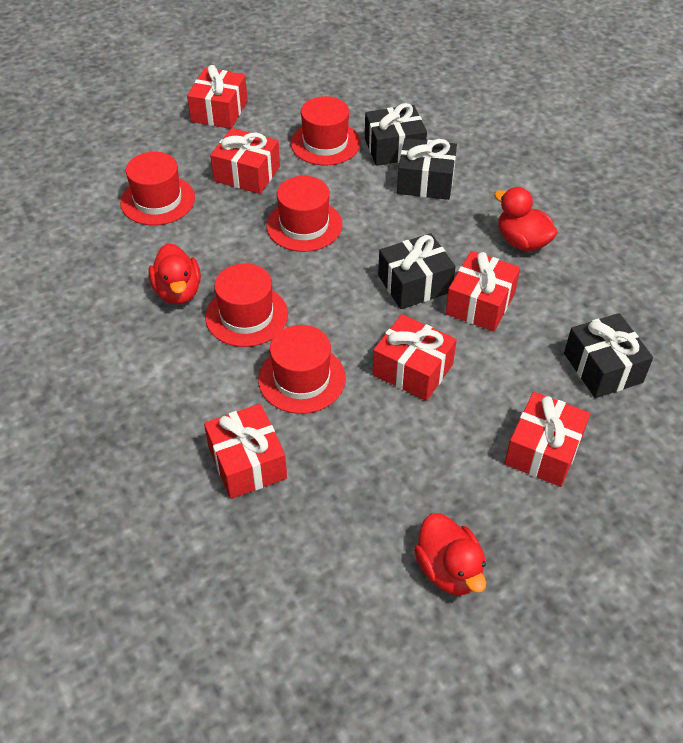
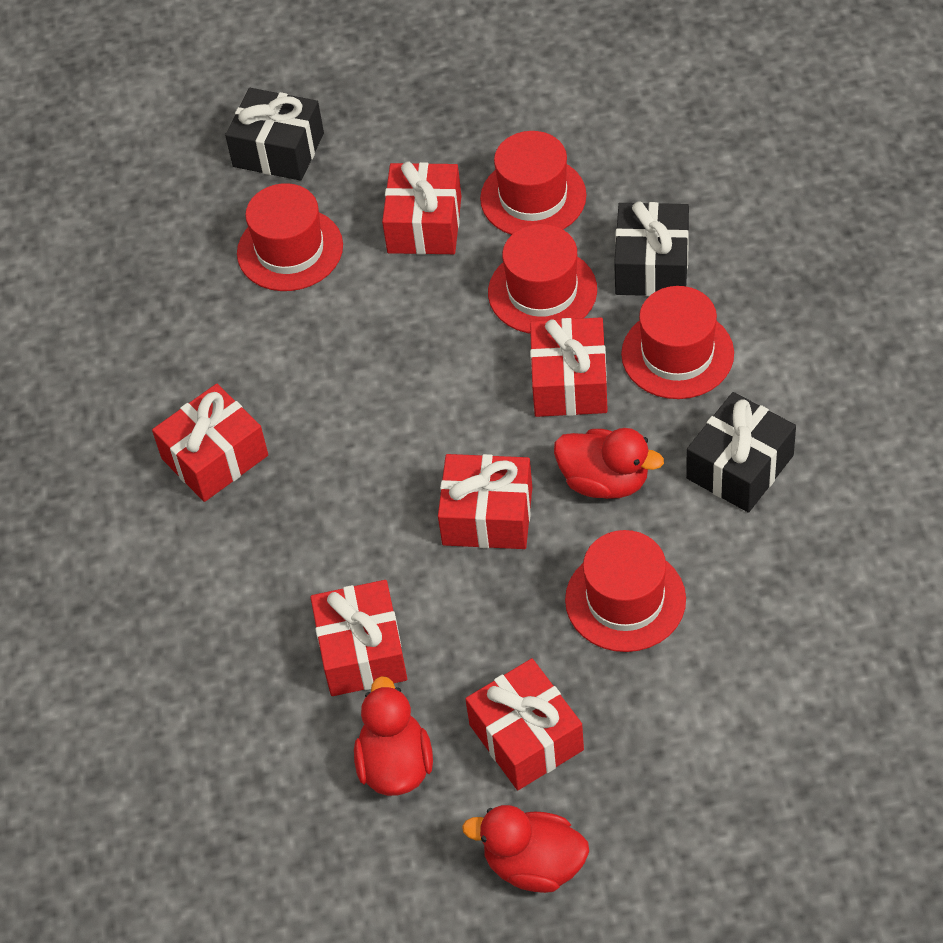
black gift: 4 -> 3

